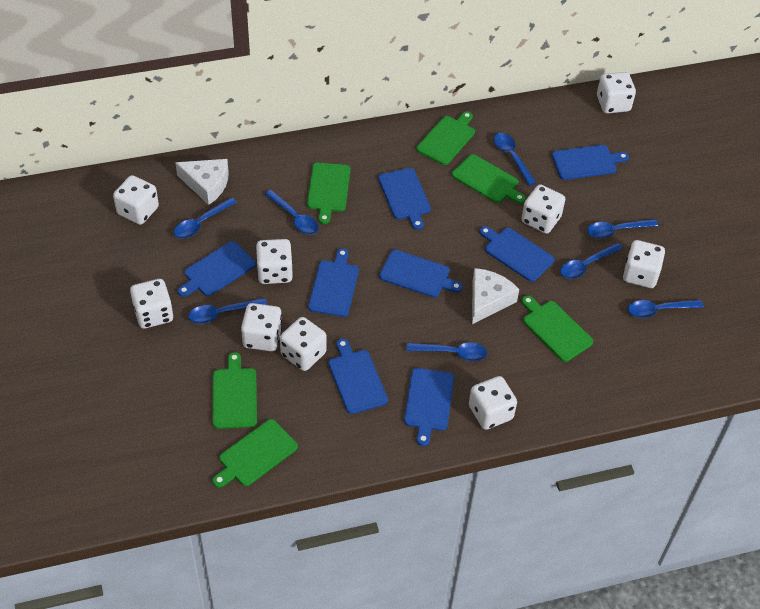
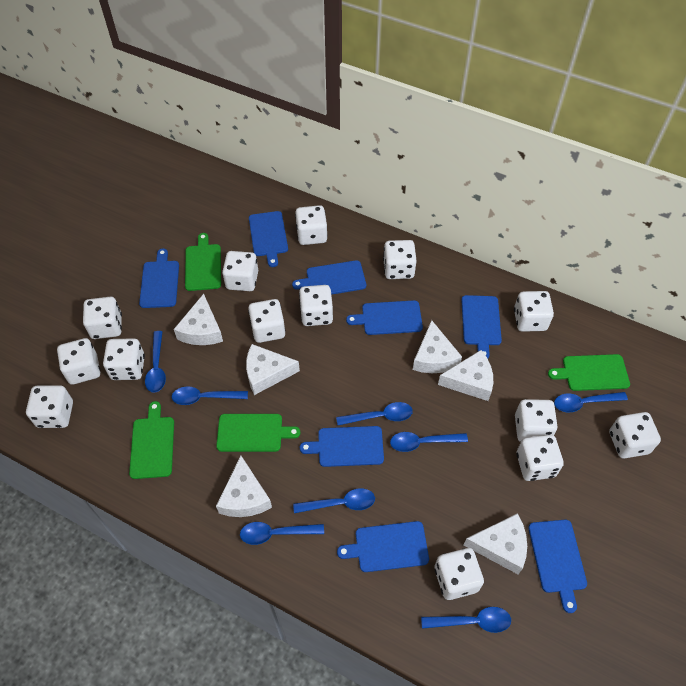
green cutting board: 6 -> 4
white cheese: 2 -> 6
white dice: 9 -> 14

